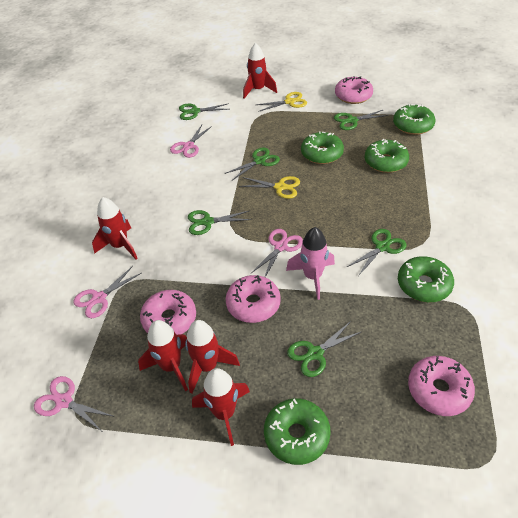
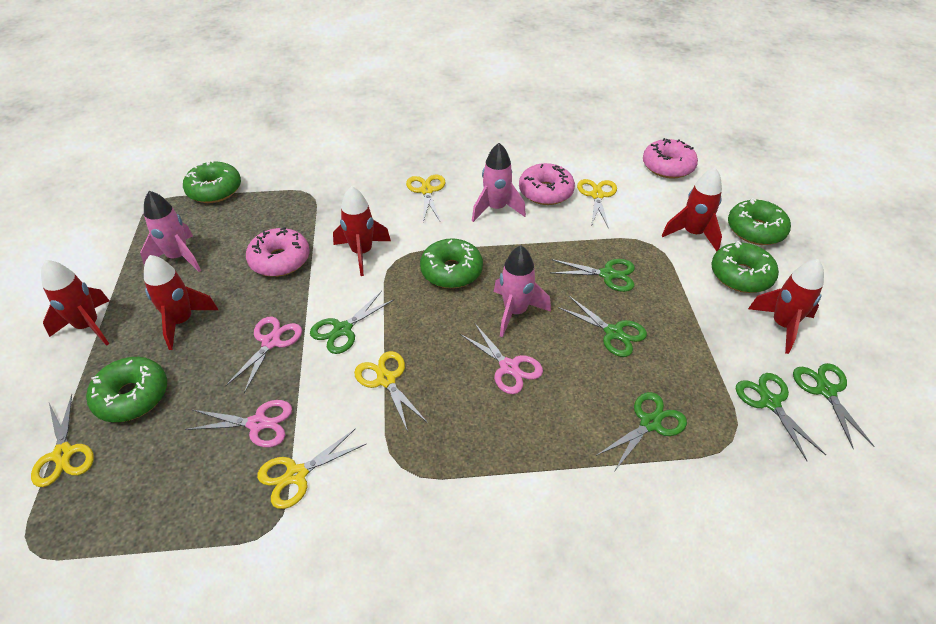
pink donut: 4 -> 3
pink rocket: 1 -> 3
pink scissors: 4 -> 3
yellow scissors: 2 -> 5

